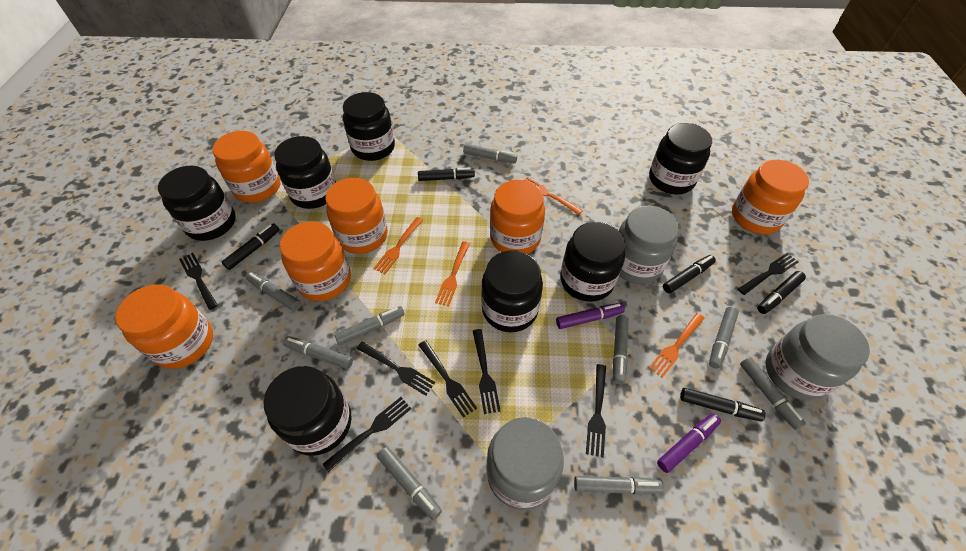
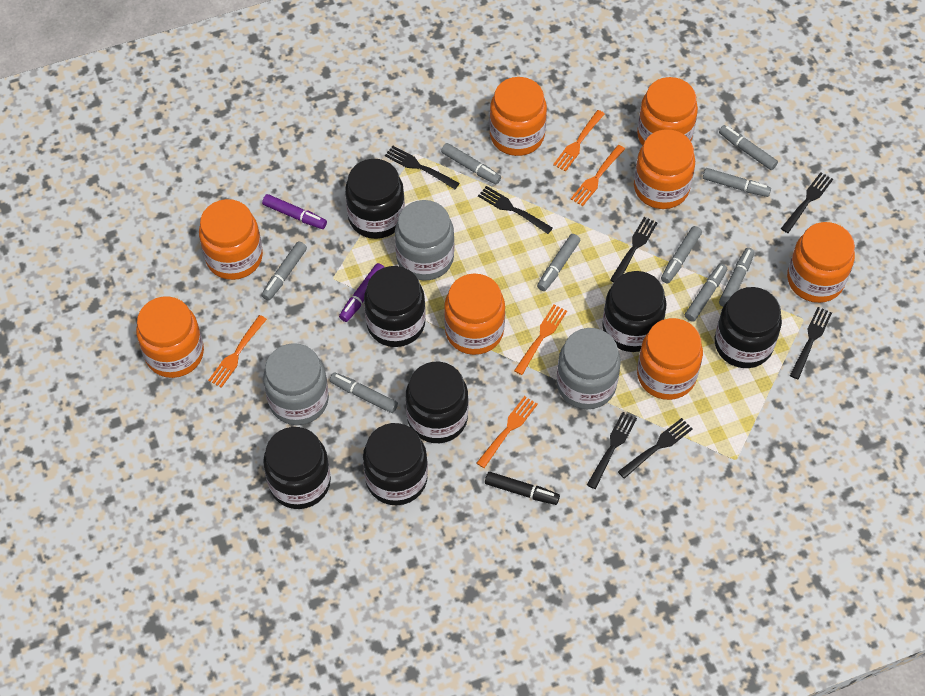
black marker: 5 -> 1
orange fork: 4 -> 5
orange jar: 6 -> 8

